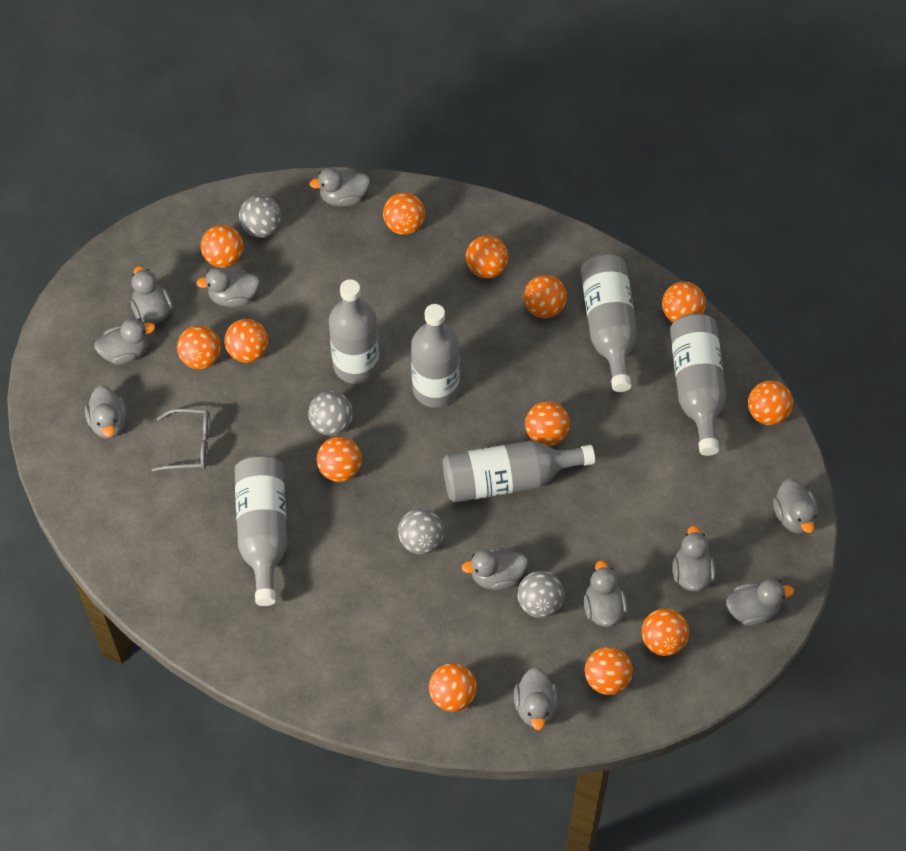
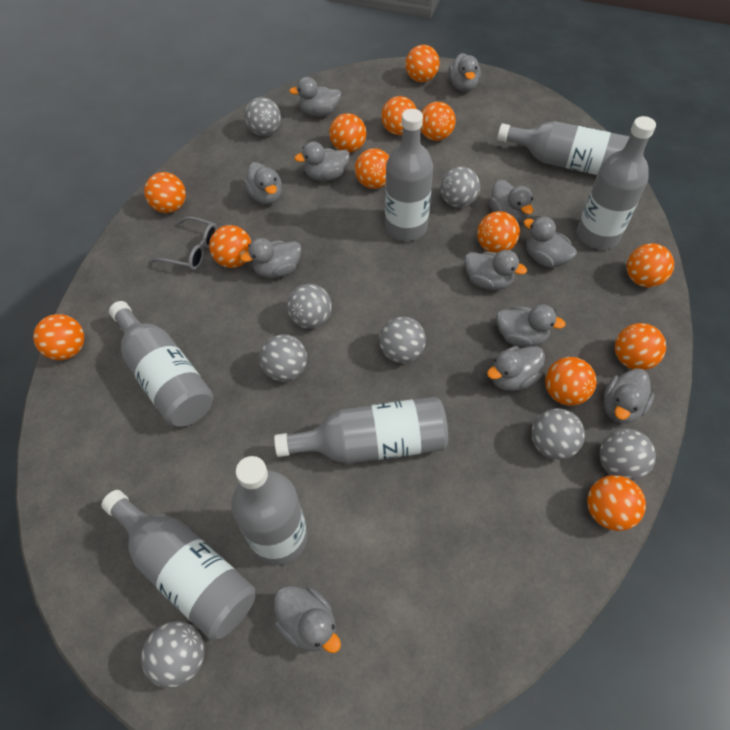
grey ball: 4 -> 8
grey bottle: 6 -> 7
grey duck: 11 -> 12

